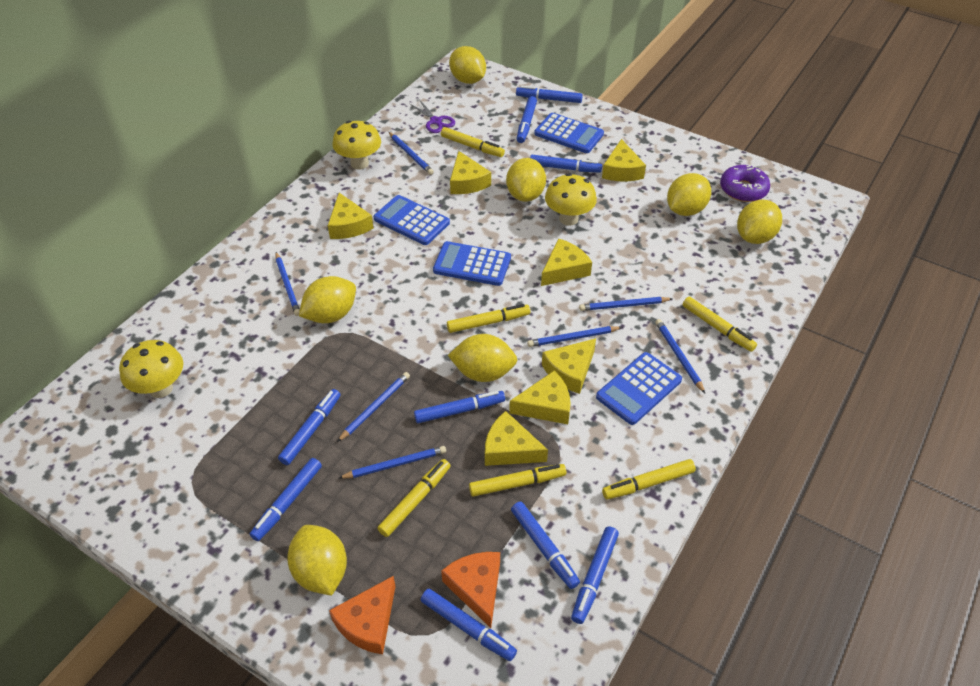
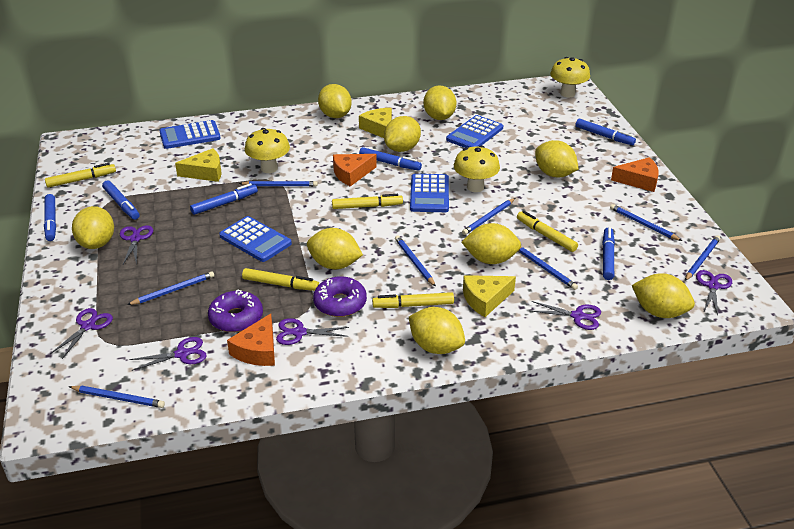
blue marker: 9 -> 6
blue pencil: 7 -> 8
orange cheese: 2 -> 3
purple donut: 1 -> 2
purple scissors: 1 -> 6
yellow cheese: 7 -> 3
yellow lemon: 7 -> 9
yellow marker: 6 -> 5

